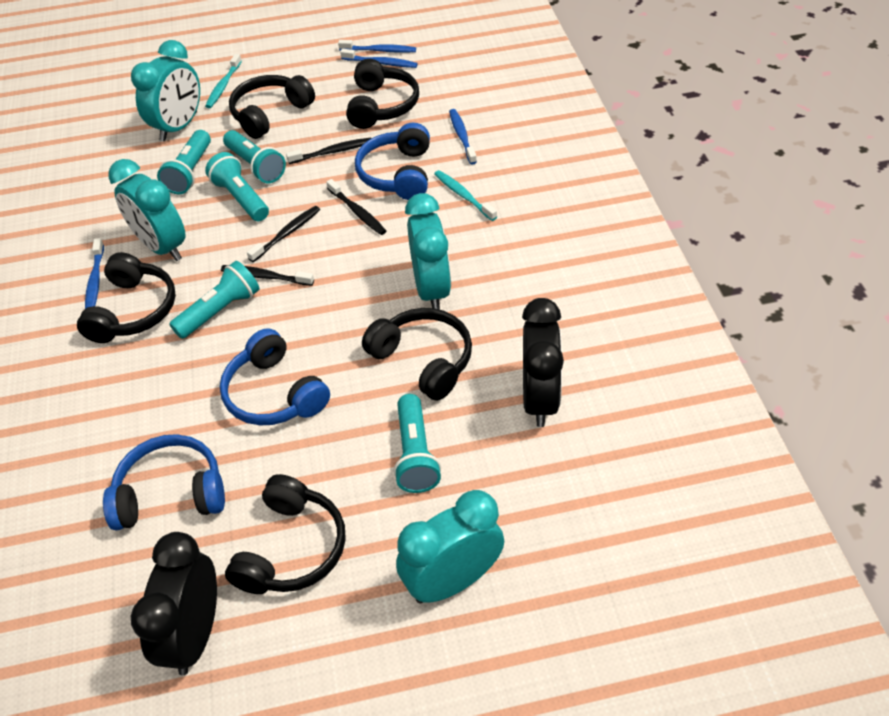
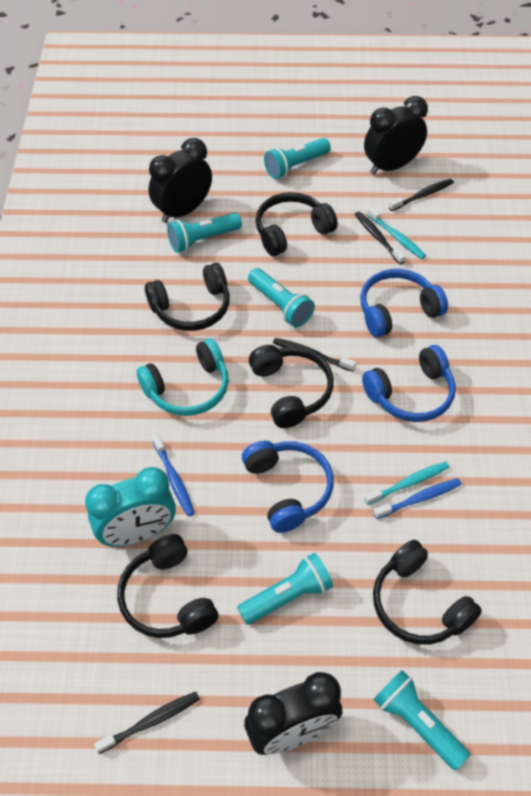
black clock: 2 -> 3
blue toothbrush: 4 -> 2
turquoise clock: 4 -> 1
turquoise headphones: 0 -> 1

